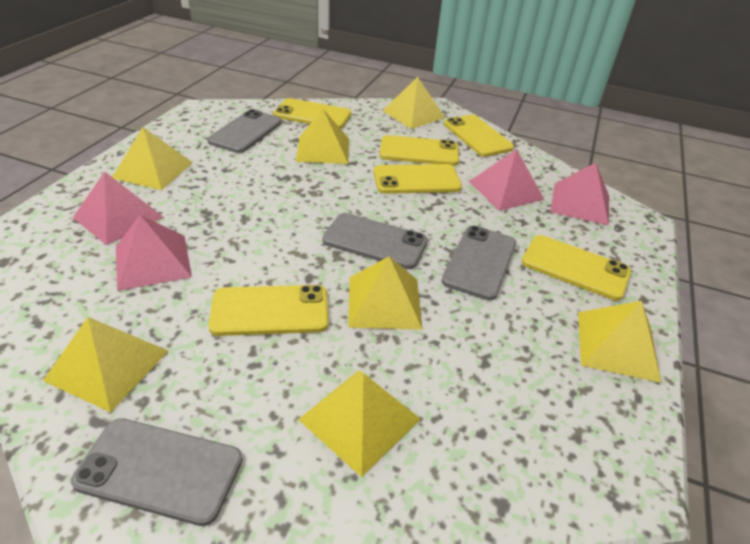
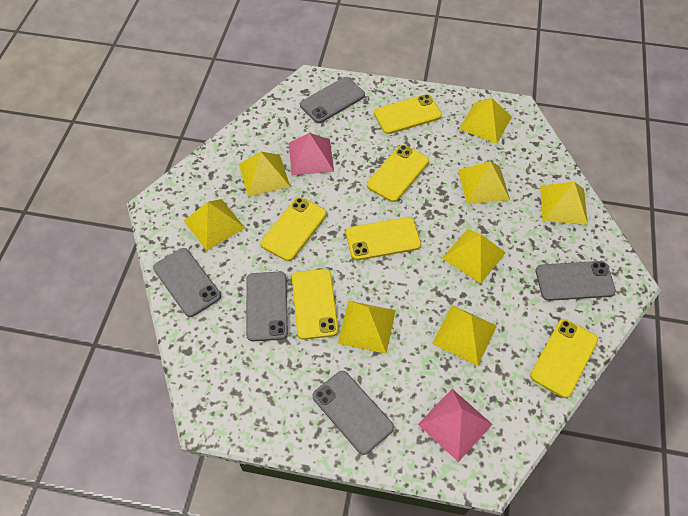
grey phone: 4 -> 5
pink pyramid: 4 -> 2
yellow pyramid: 7 -> 8

